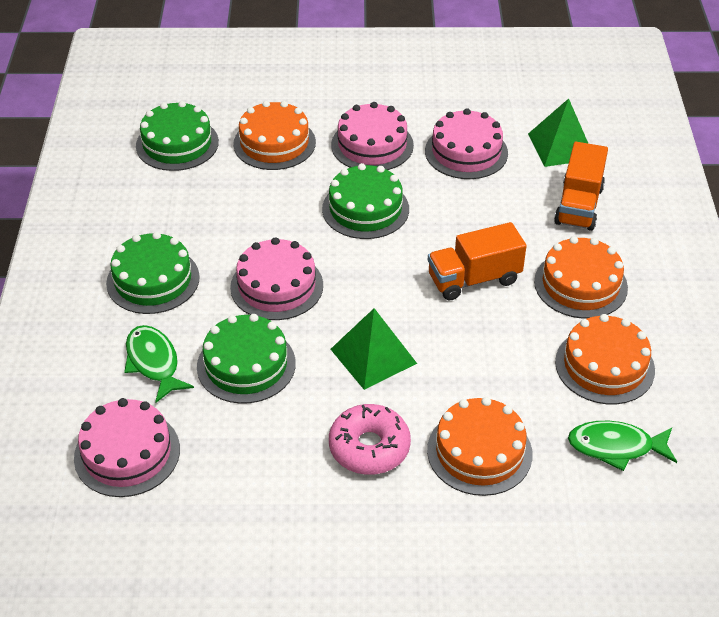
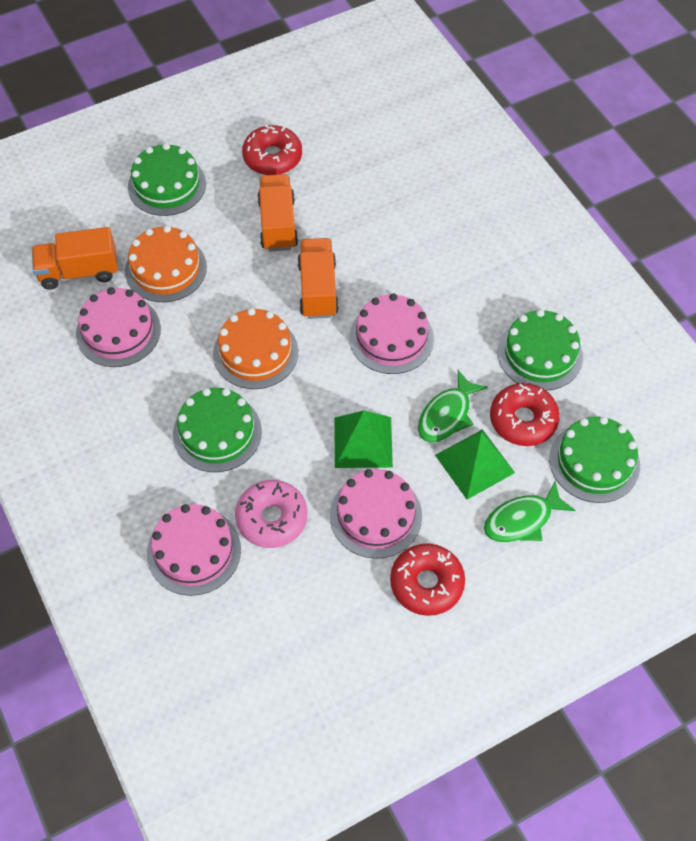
orange cake: 4 -> 2
orange truck: 2 -> 3
red donut: 0 -> 3

